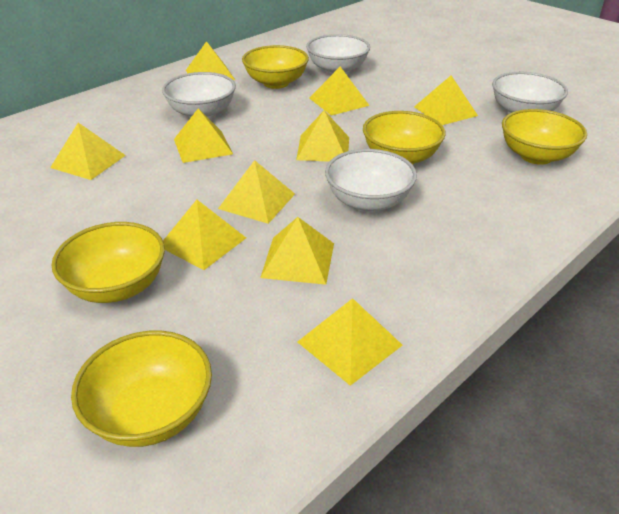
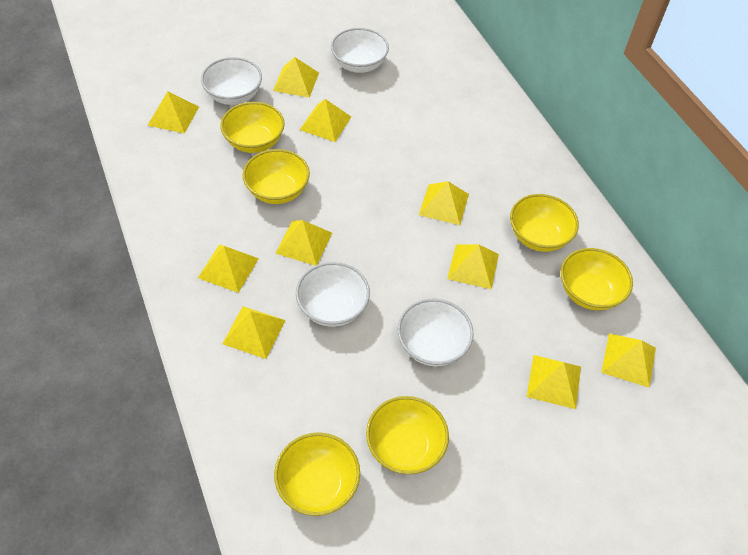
yellow bowl: 5 -> 6

